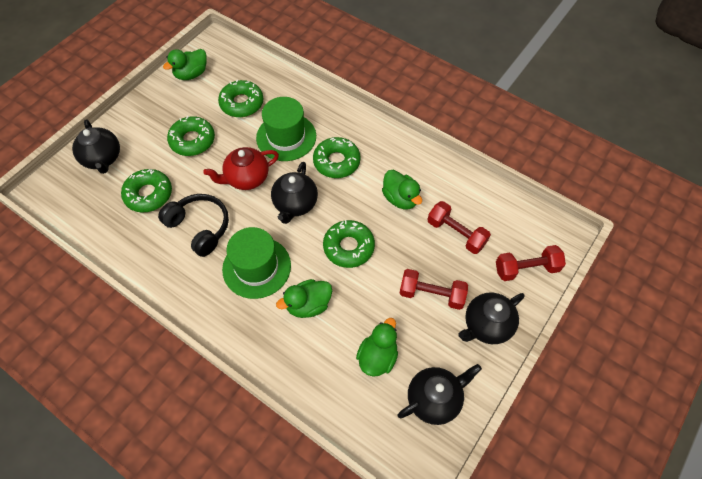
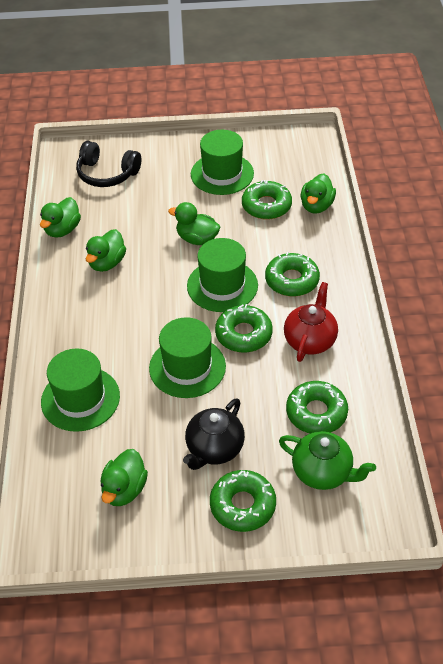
black teapot: 4 -> 1
green duck: 4 -> 5
green hat: 2 -> 4
green teapot: 0 -> 1
red dumbbell: 3 -> 0

